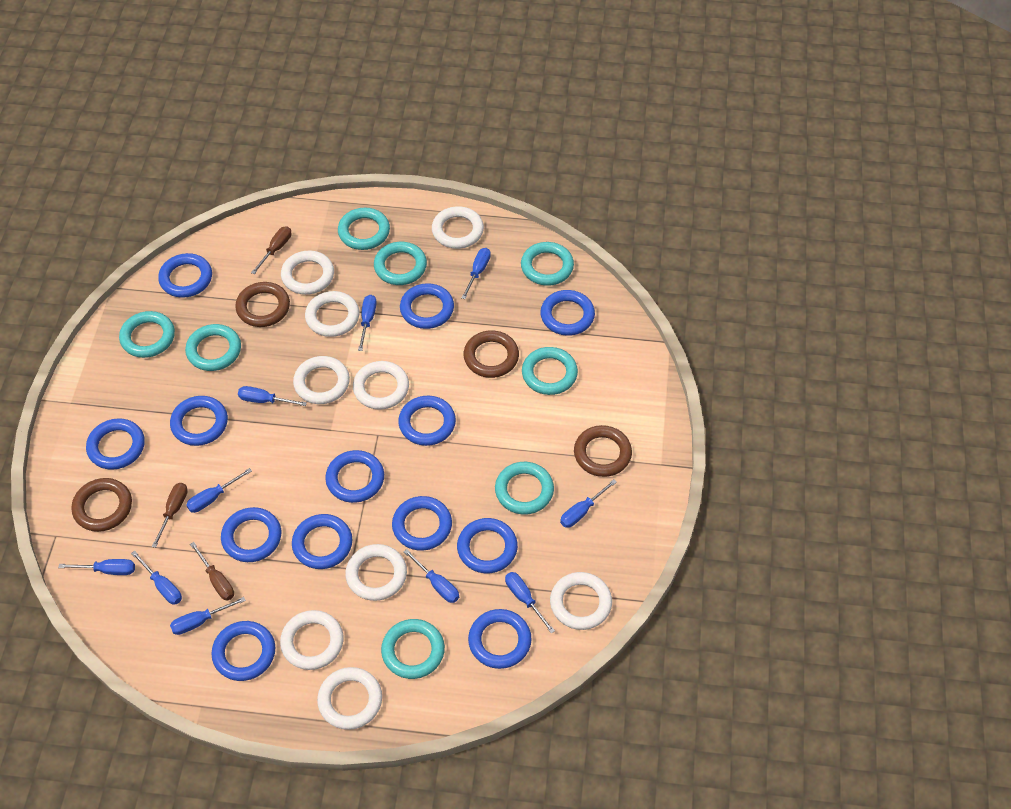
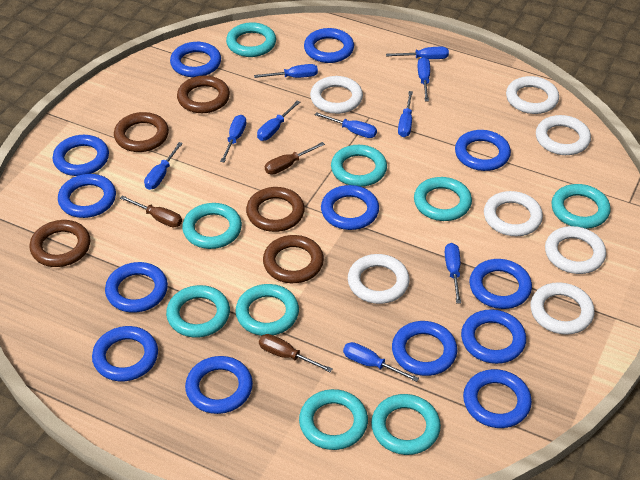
brown ring: 4 -> 5
turquoise ring: 8 -> 9
white ring: 9 -> 7

